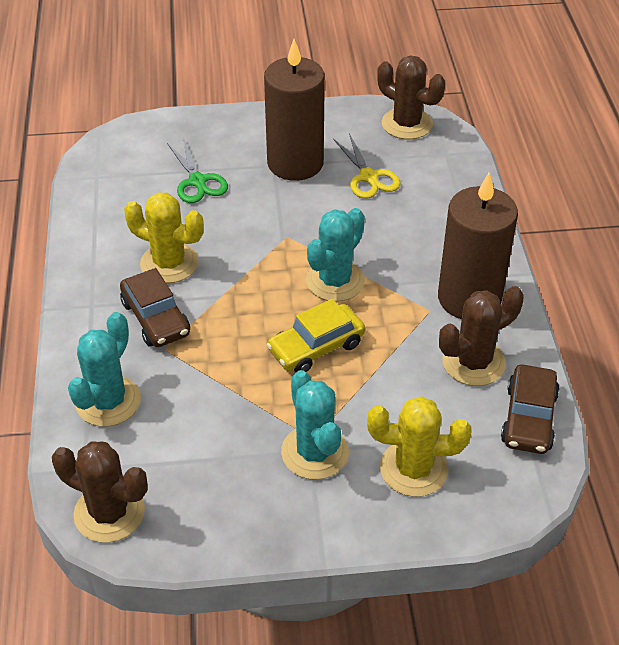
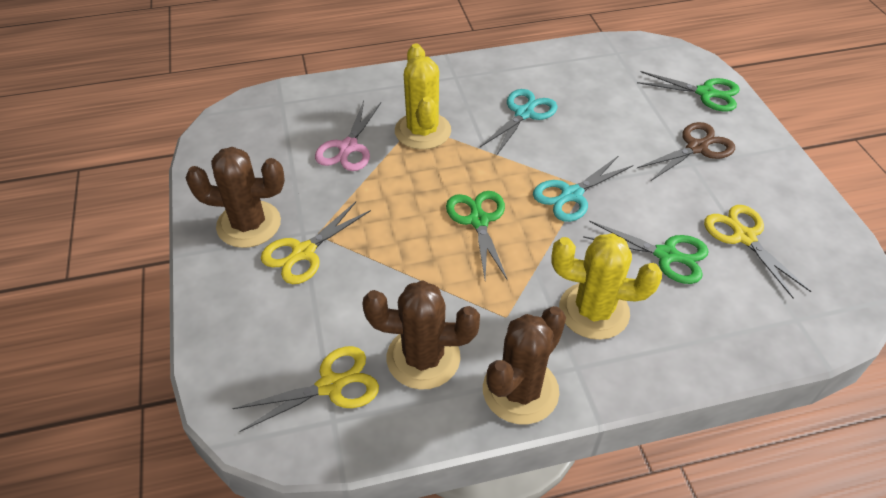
brown candle: 2 -> 0
brown car: 2 -> 0
brown scissors: 0 -> 1
green scissors: 1 -> 3
pink scissors: 0 -> 1
turquoise cactus: 3 -> 0
turquoise scissors: 0 -> 2
yellow car: 1 -> 0
yellow scissors: 1 -> 3

